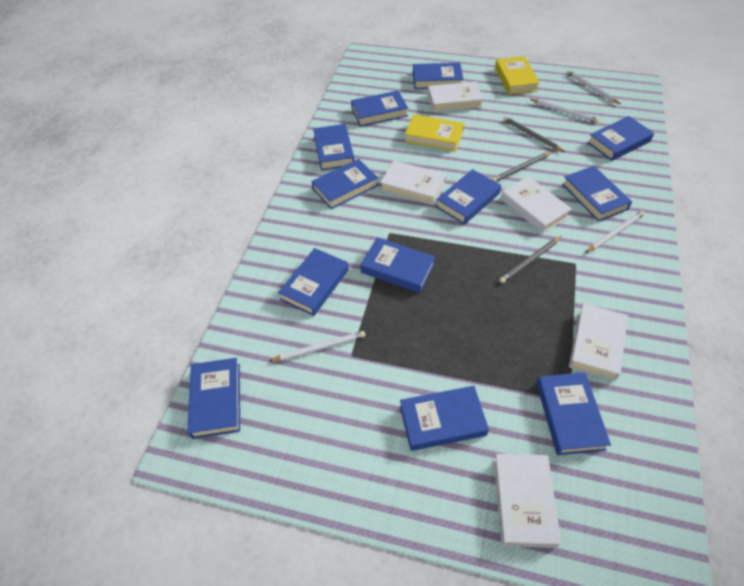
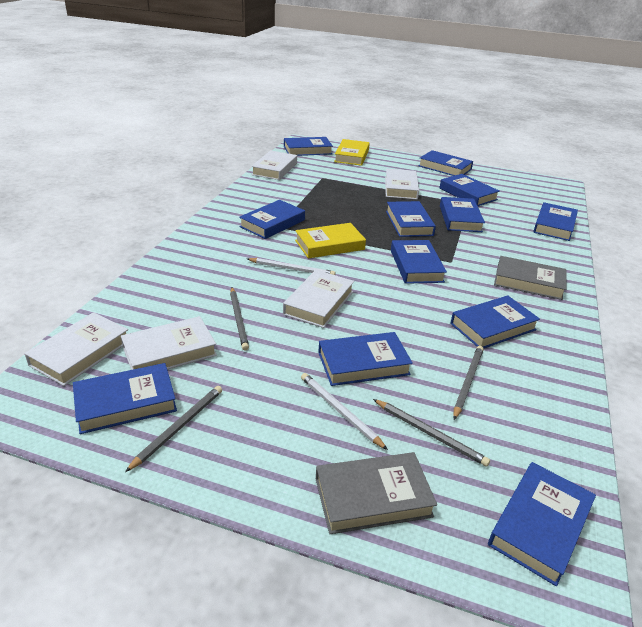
grey book: 0 -> 2
grey pencil: 3 -> 4
white pencil: 4 -> 2

